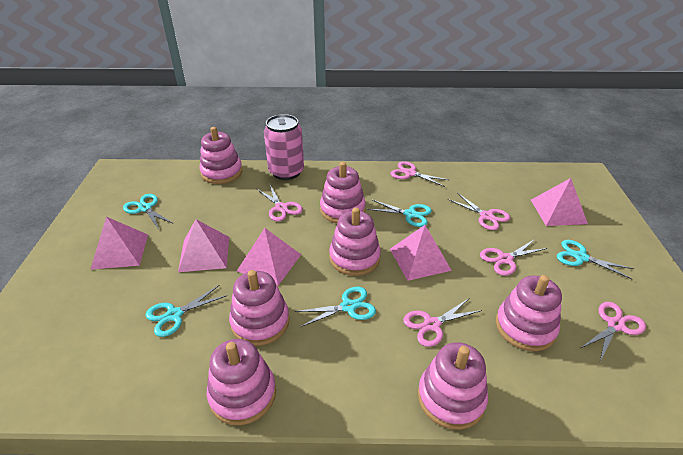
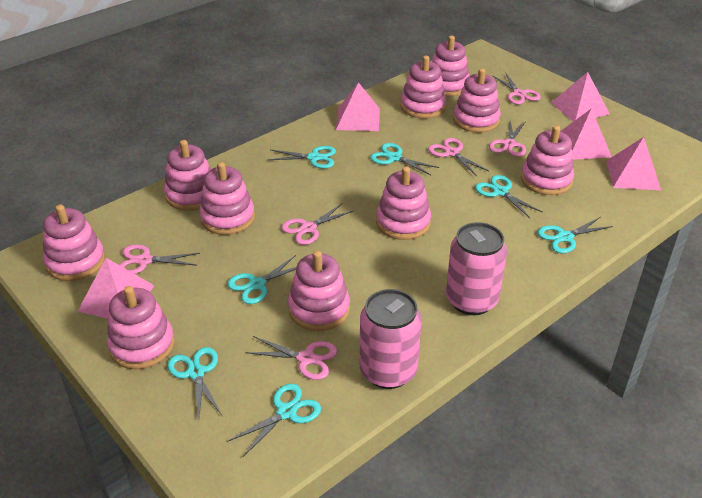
pink can: 1 -> 2
pink stacking toy: 7 -> 10
turquoise scissors: 5 -> 7

